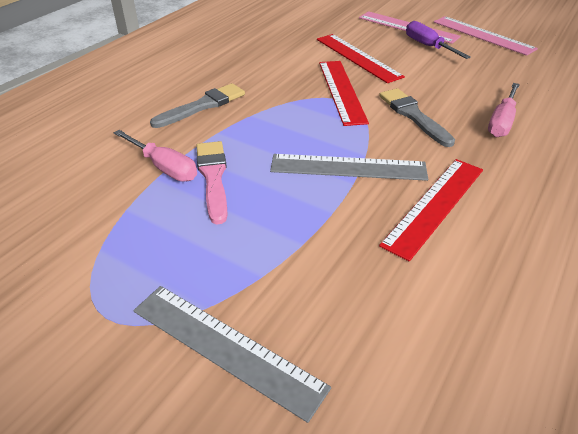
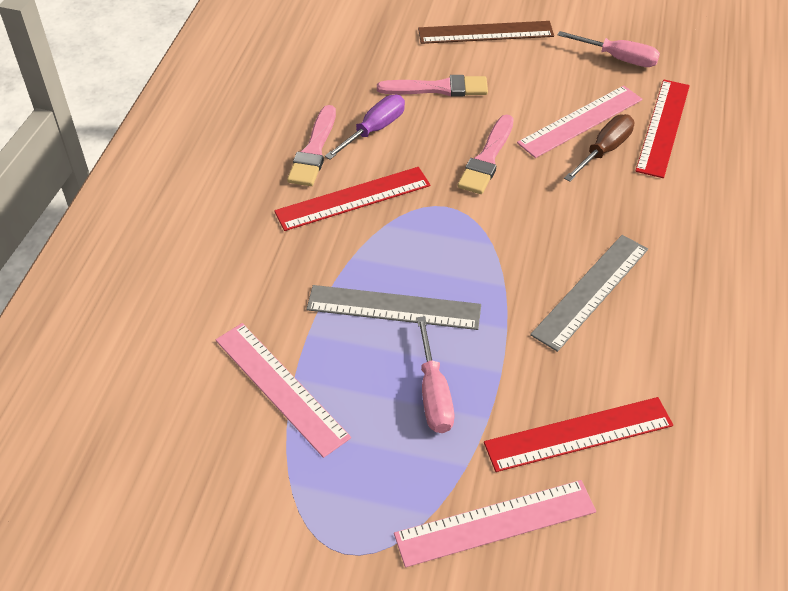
brown ruler: 0 -> 1
brown screwdriver: 0 -> 1
grey brush: 2 -> 0
pink brush: 1 -> 3
pink ruler: 2 -> 3

